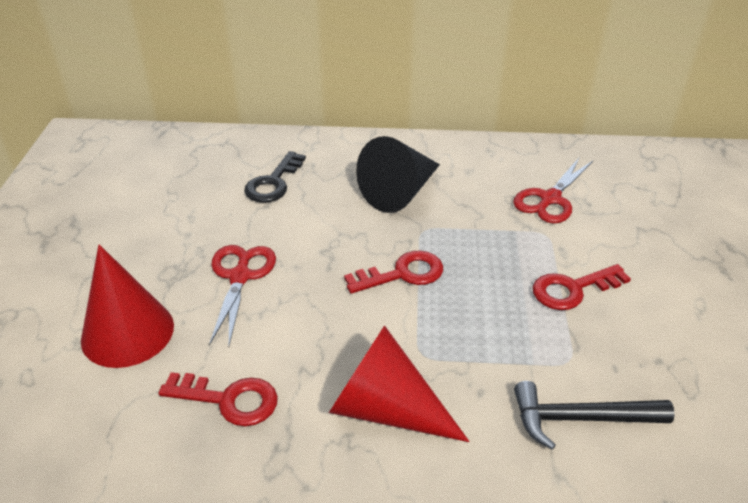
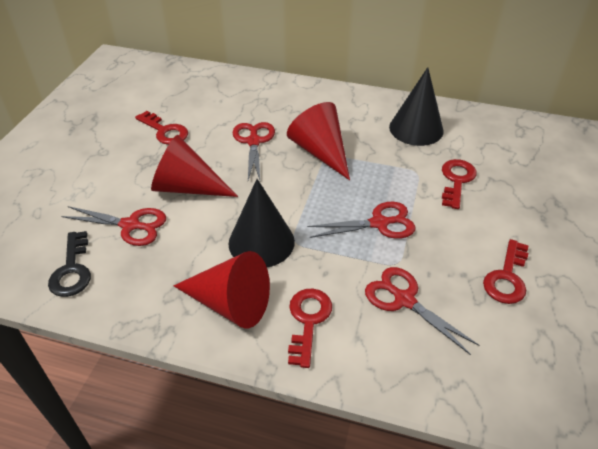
black cone: 1 -> 2
black hammer: 1 -> 0
red cone: 2 -> 3
red key: 3 -> 4
red scissors: 2 -> 4

